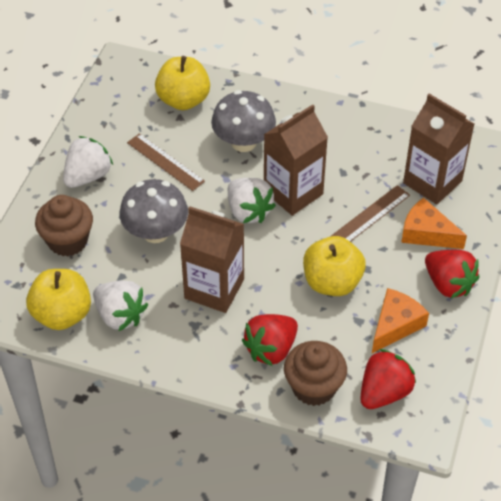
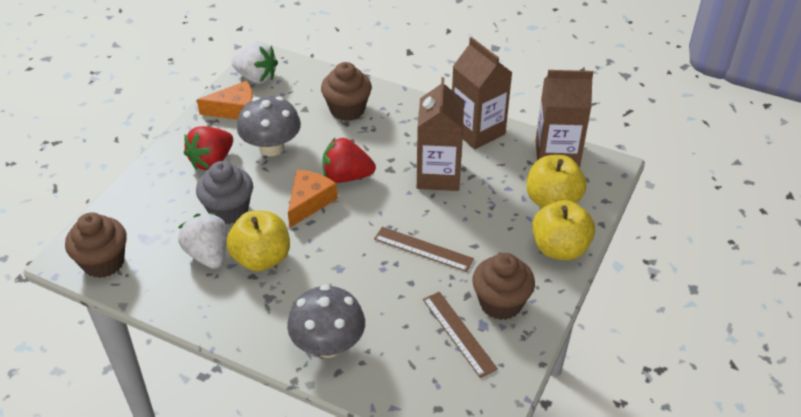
brown cupcake: 2 -> 3
grey cupcake: 0 -> 1
red strawberry: 3 -> 2
white strawberry: 3 -> 2

